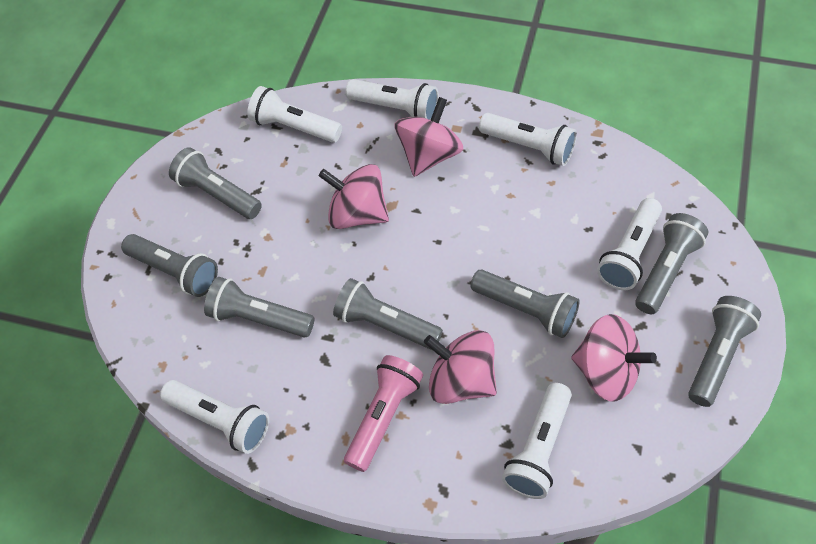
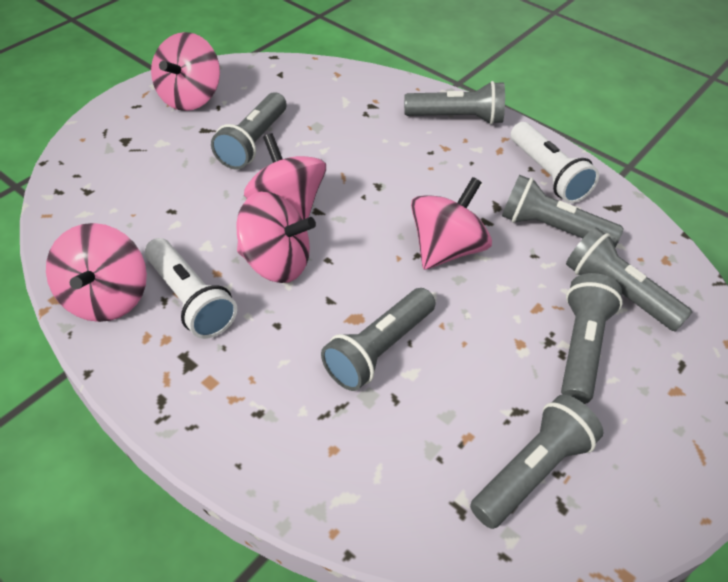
pink flashlight: 1 -> 0
pink spinning top: 4 -> 5
white flashlight: 6 -> 2

